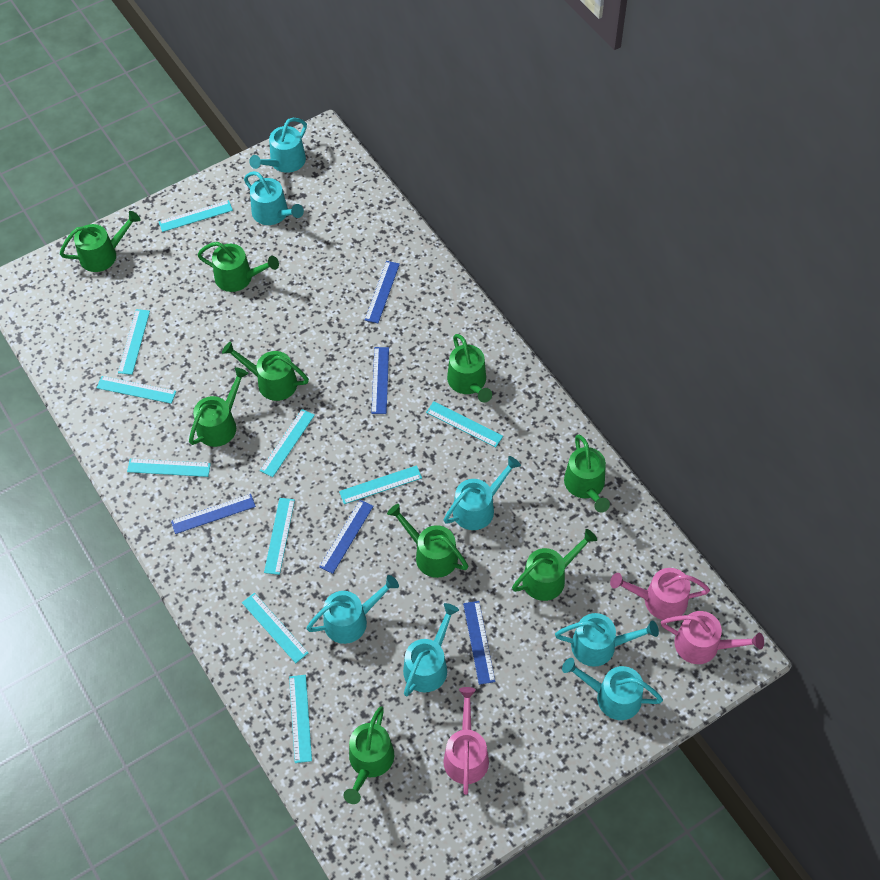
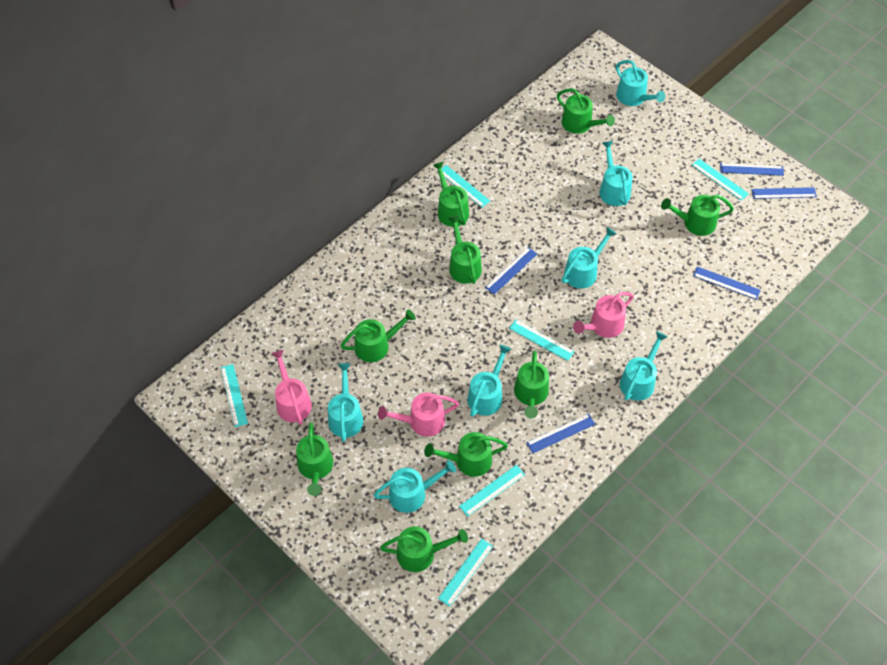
turquoise ruler: 10 -> 6

